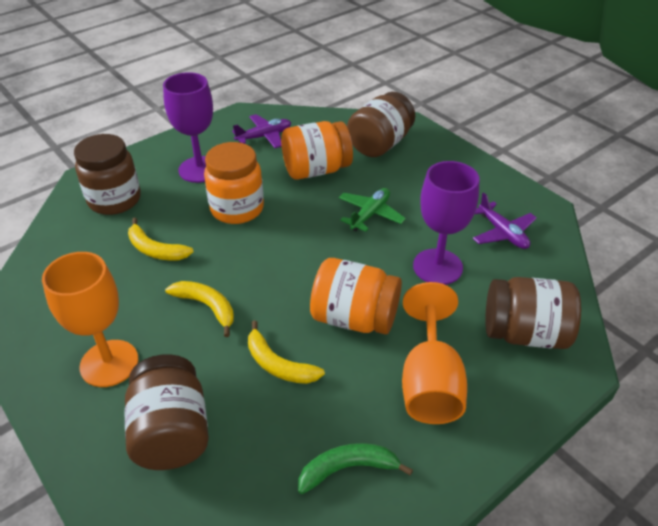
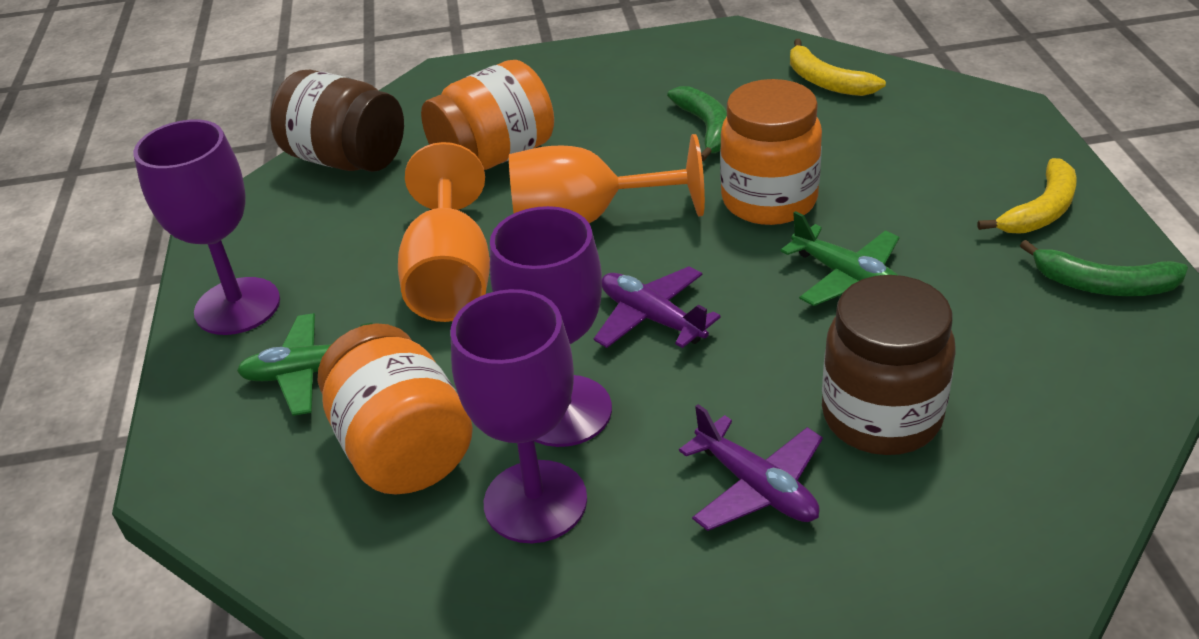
brown jar: 4 -> 2
green banana: 1 -> 2
green plane: 1 -> 2
purple goblet: 2 -> 3
yellow banana: 3 -> 2

